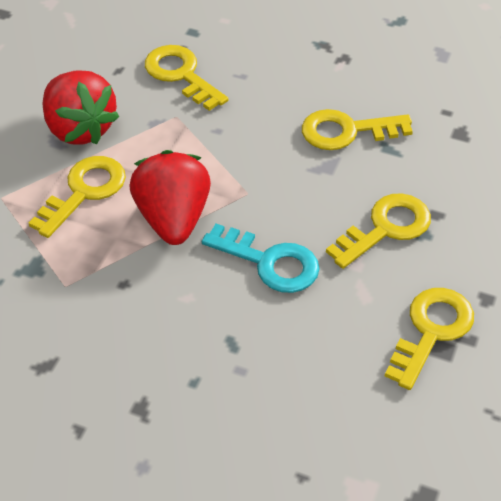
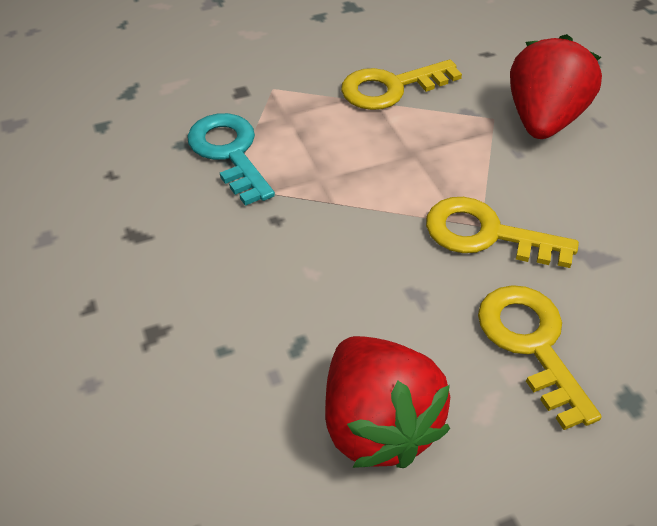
yellow key: 5 -> 3

